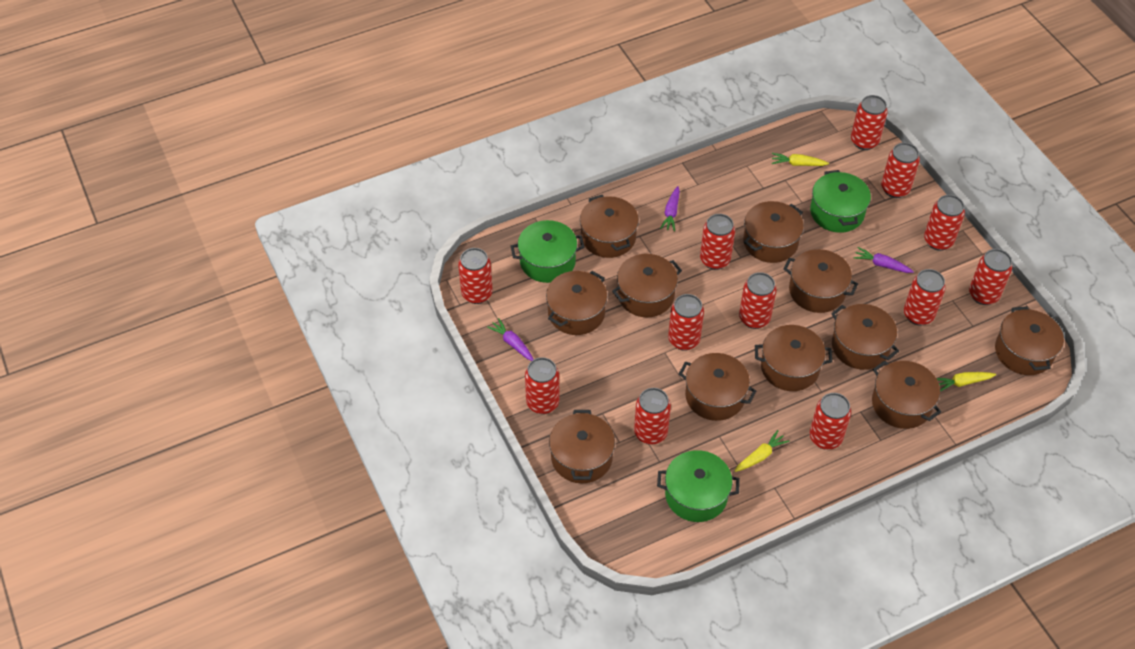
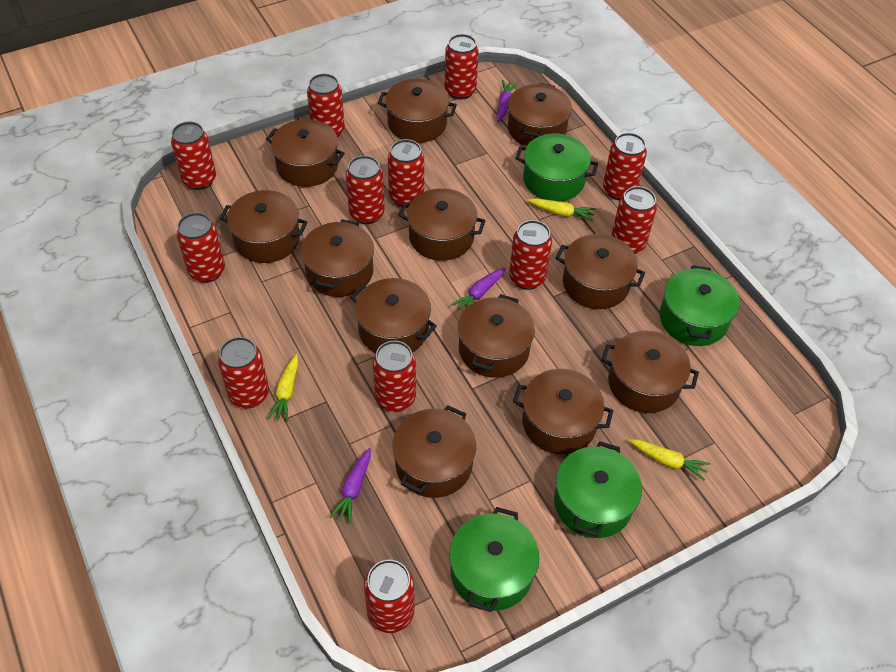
brown pot: 11 -> 12
green pot: 3 -> 4

